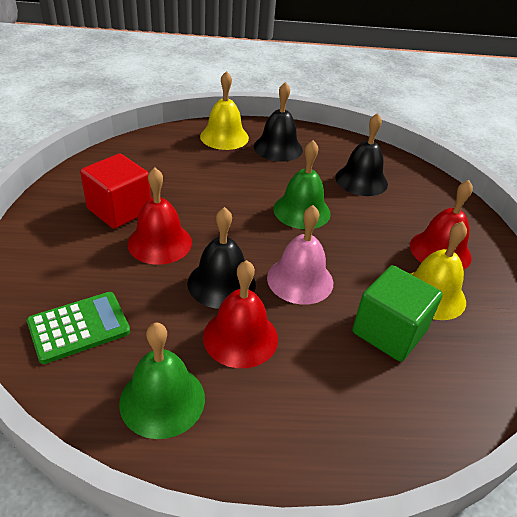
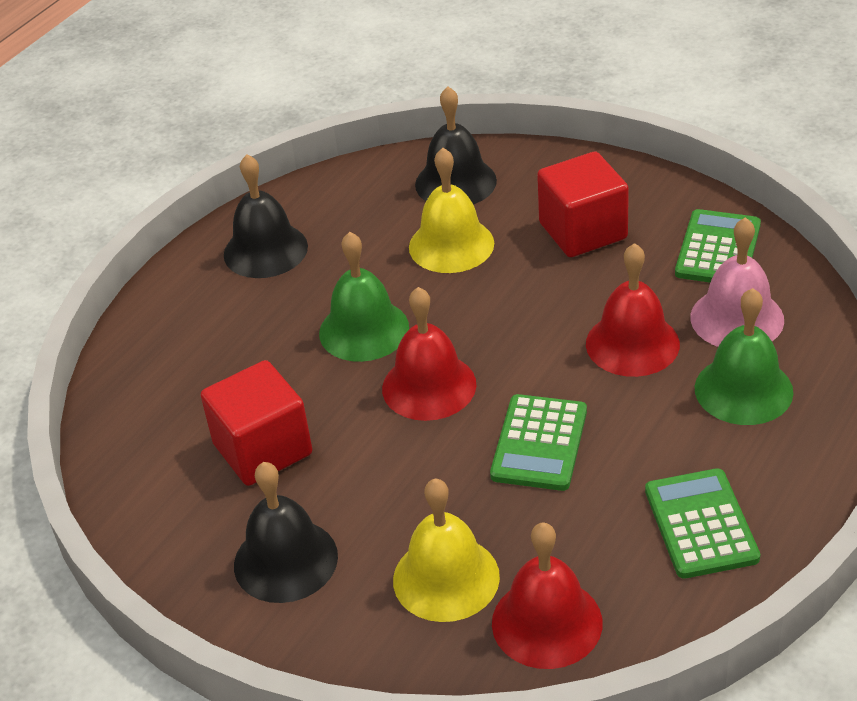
green calculator: 1 -> 3
green cube: 1 -> 0
red cube: 1 -> 2

